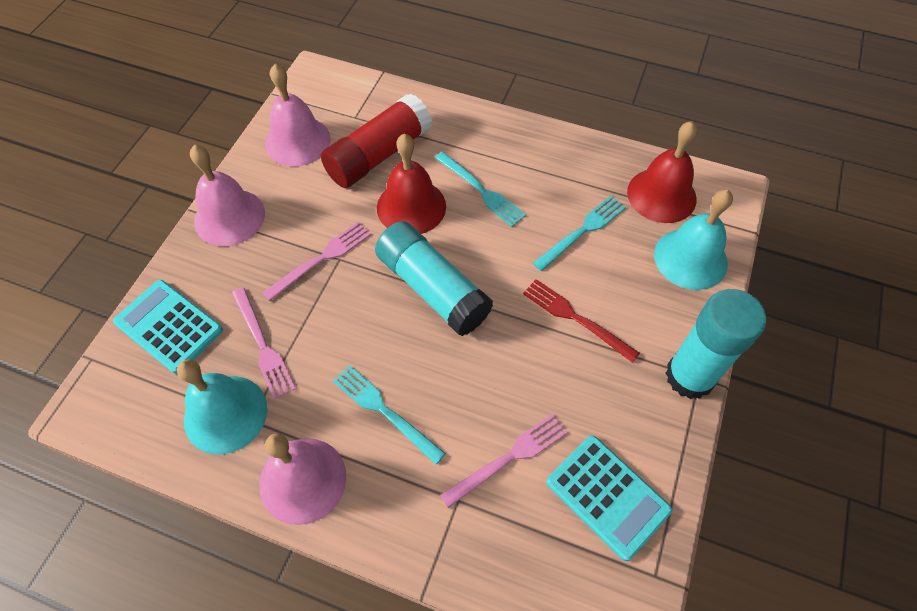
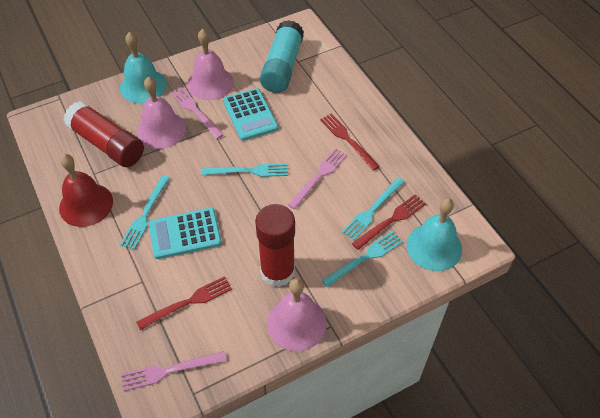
red bell: 2 -> 1
red fork: 1 -> 3
red glue stick: 1 -> 2
turquoise fork: 3 -> 4
turquoise glue stick: 2 -> 1

